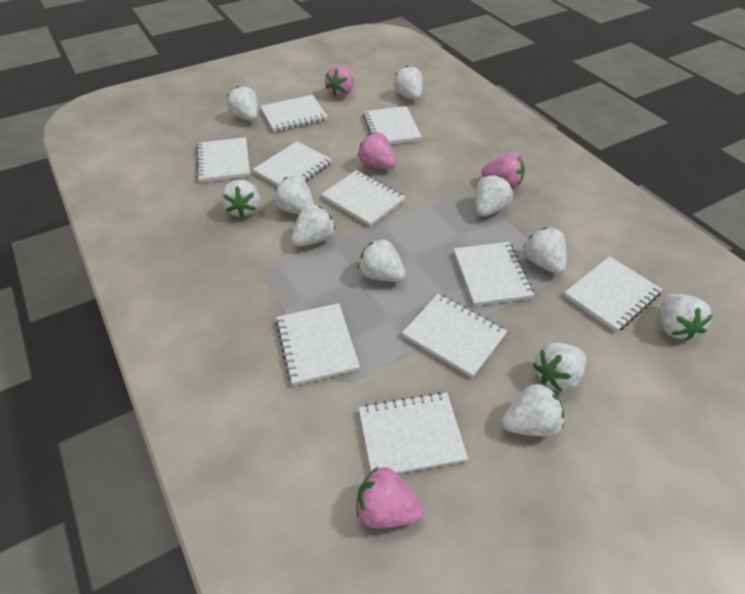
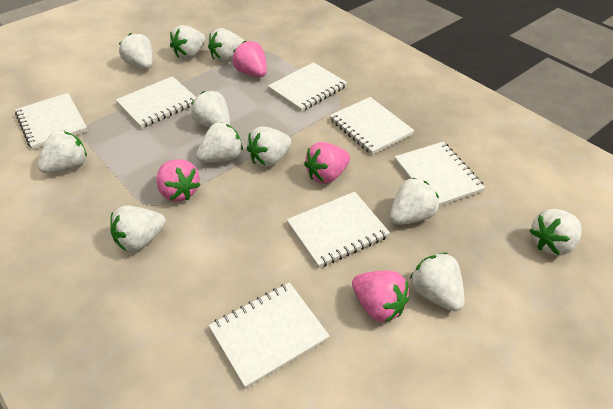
white notebook: 10 -> 7

